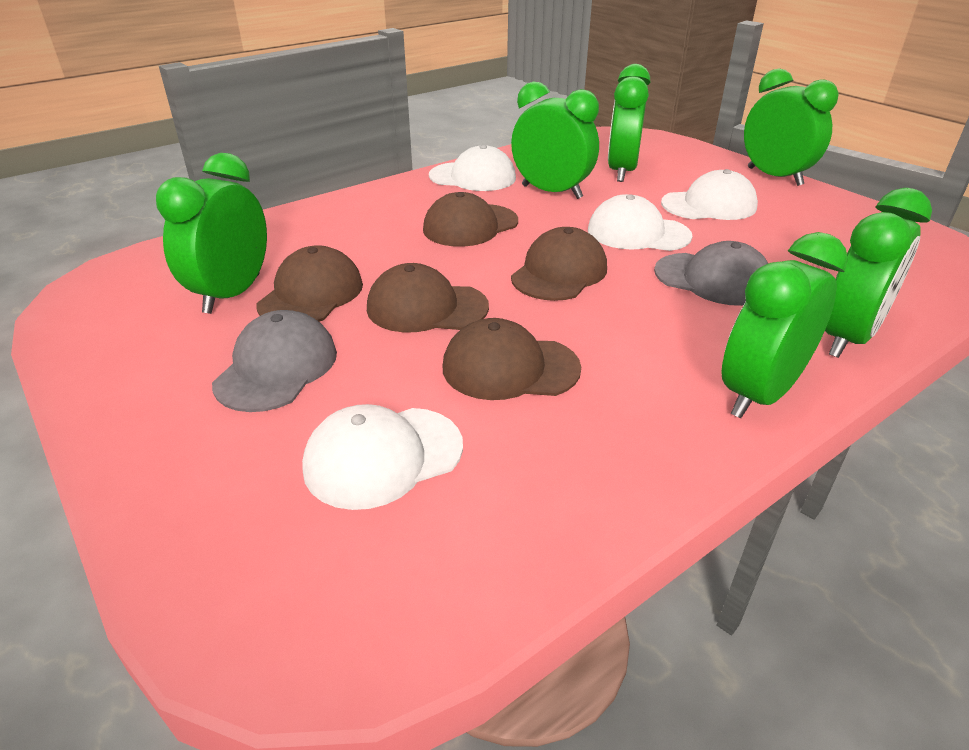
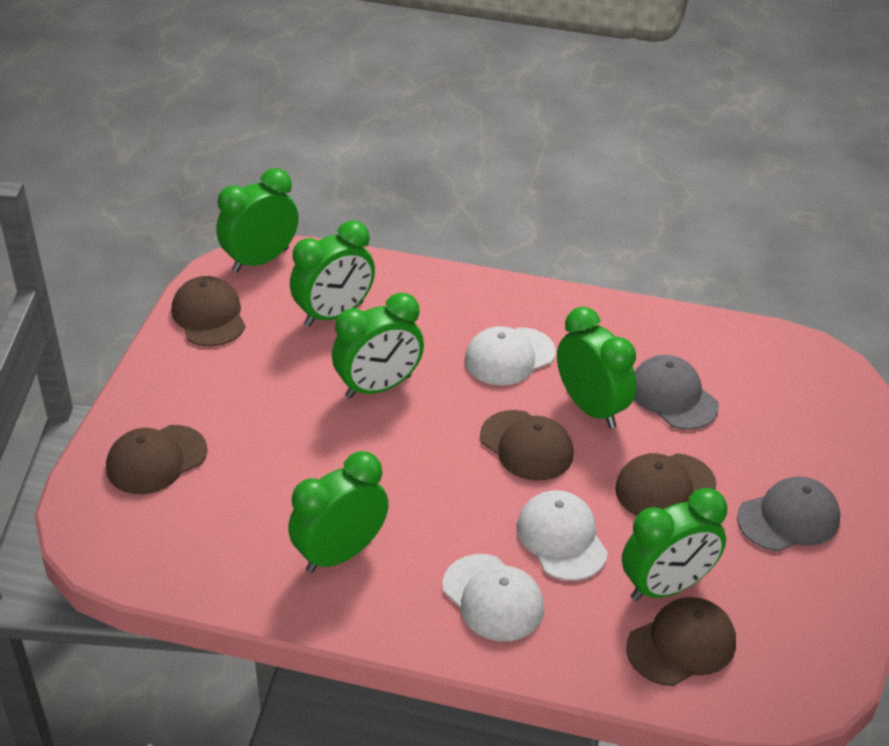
white cap: 4 -> 3

